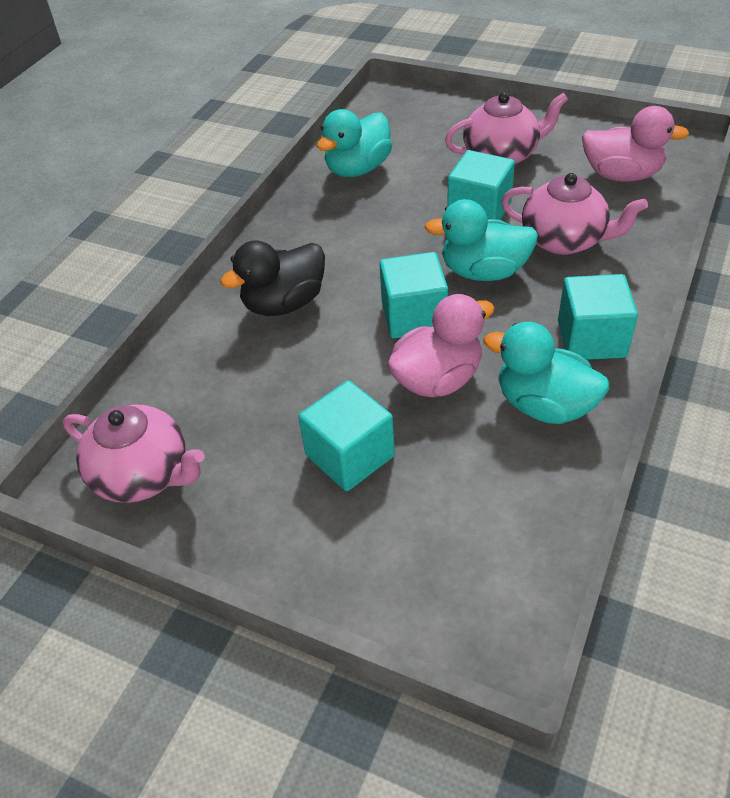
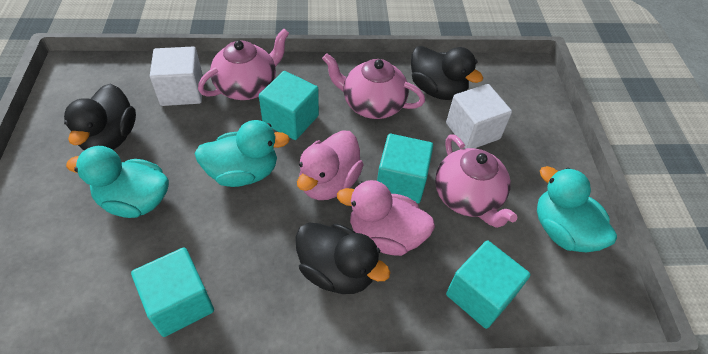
black duck: 1 -> 3
white cube: 0 -> 2

